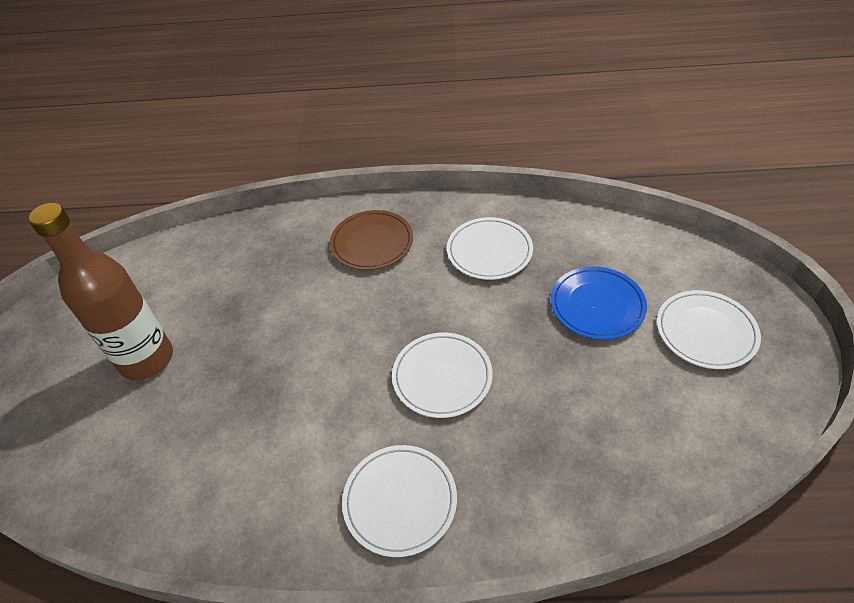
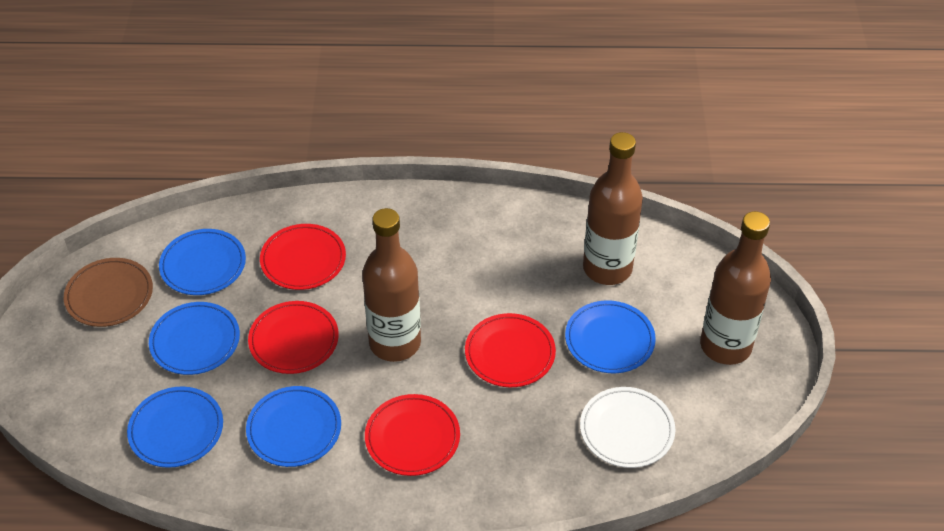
blue plate: 1 -> 5
brown bottle: 1 -> 3
red plate: 0 -> 4
white plate: 4 -> 1

